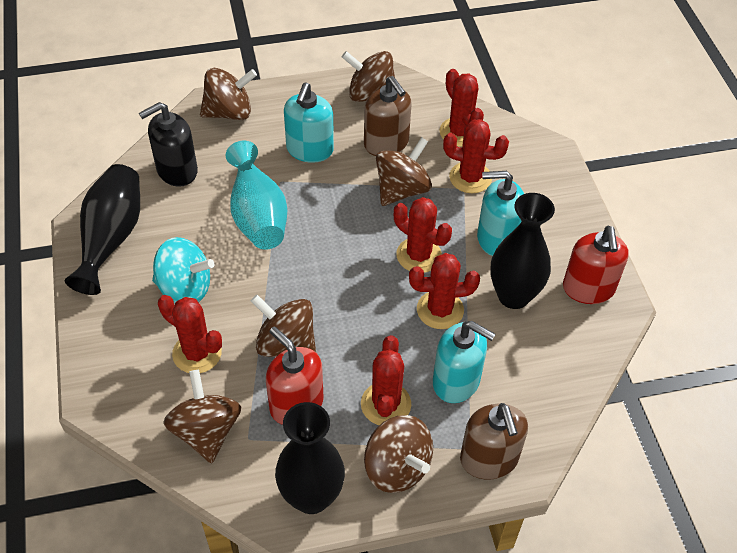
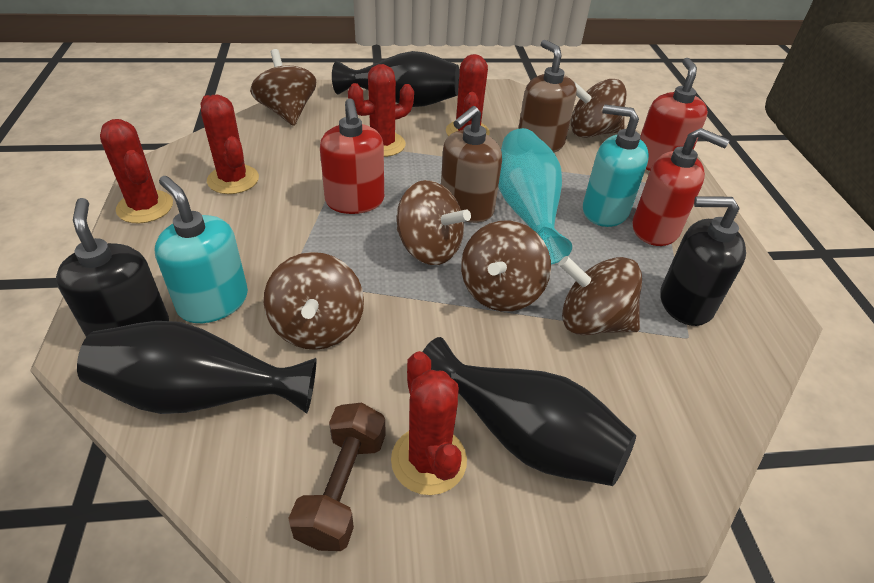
black soap dispenser: 1 -> 2
brown dumbbell: 0 -> 1
red cactus: 6 -> 5
red soap dispenser: 2 -> 3
turquoise soap dispenser: 3 -> 2
turquoise spinning top: 1 -> 0

